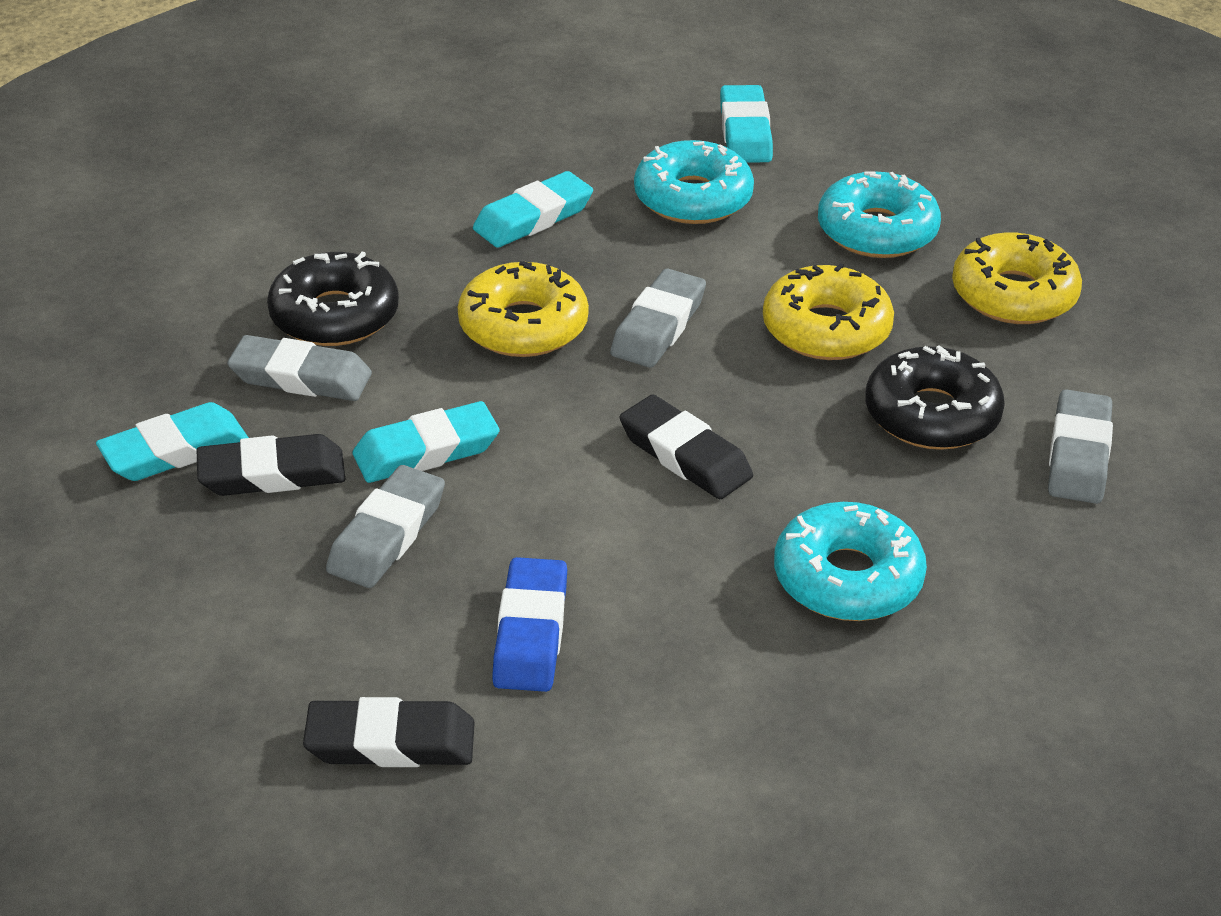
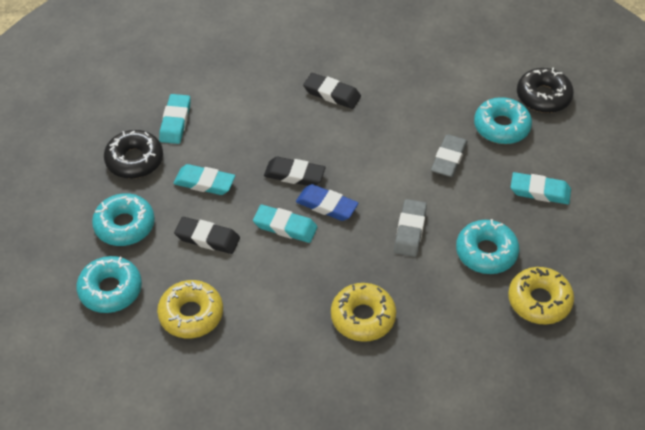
grey eraser: 4 -> 2
turquoise donut: 3 -> 4

